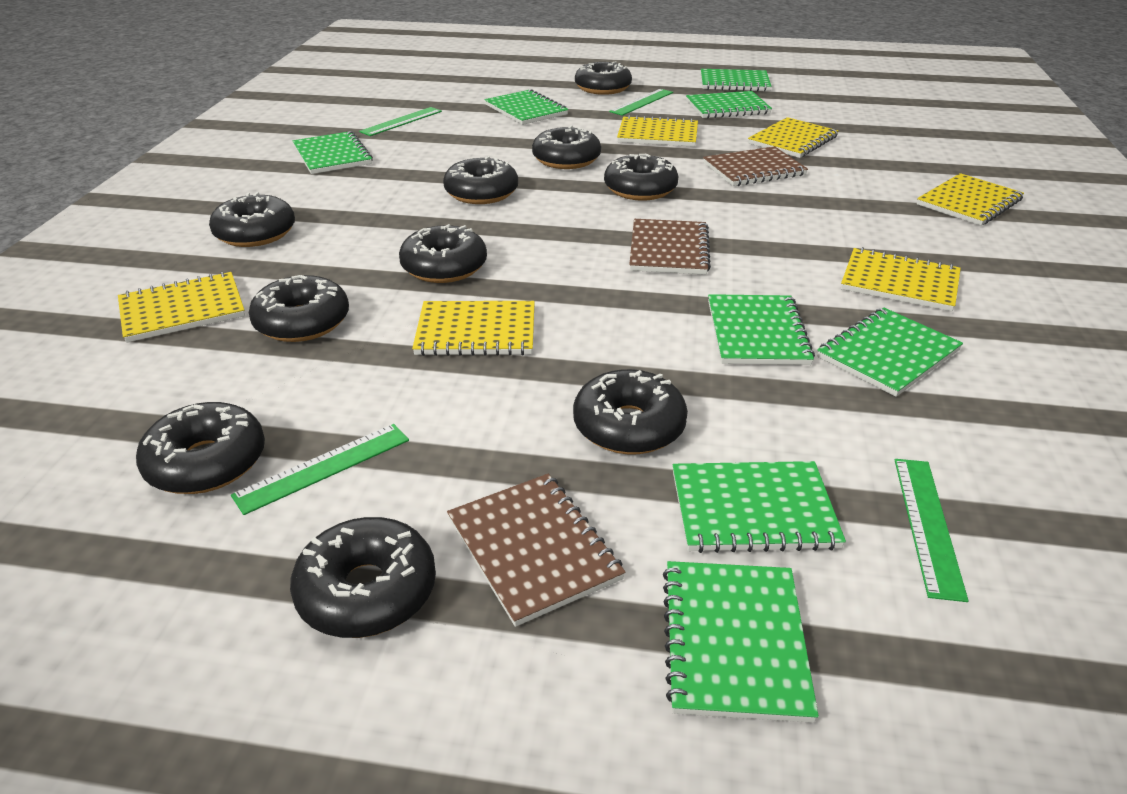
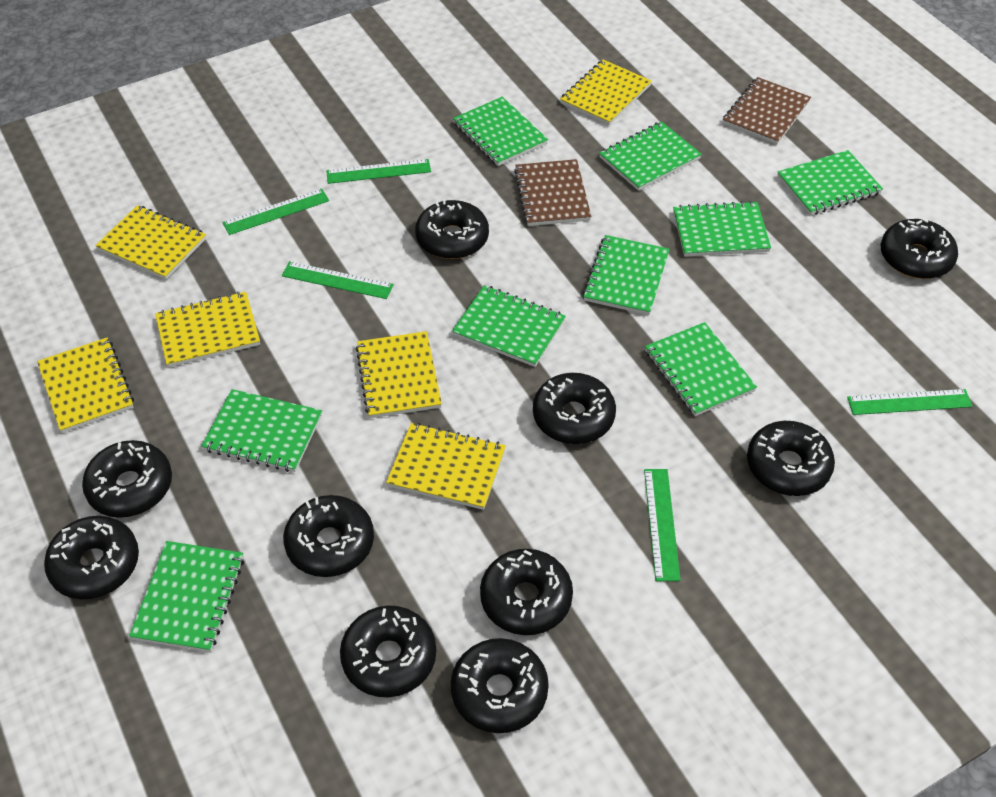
brown notebook: 3 -> 2
green notebook: 8 -> 9
green ruler: 4 -> 5

